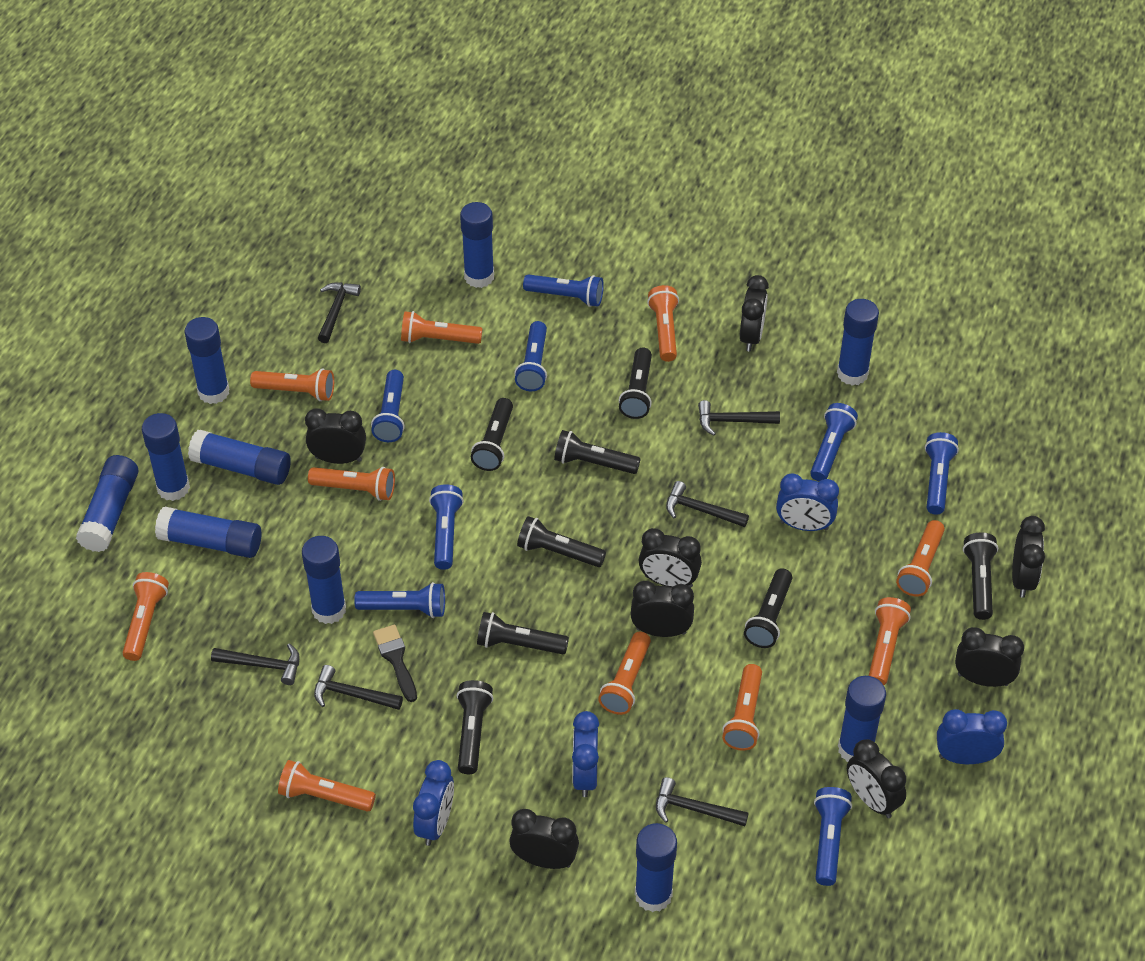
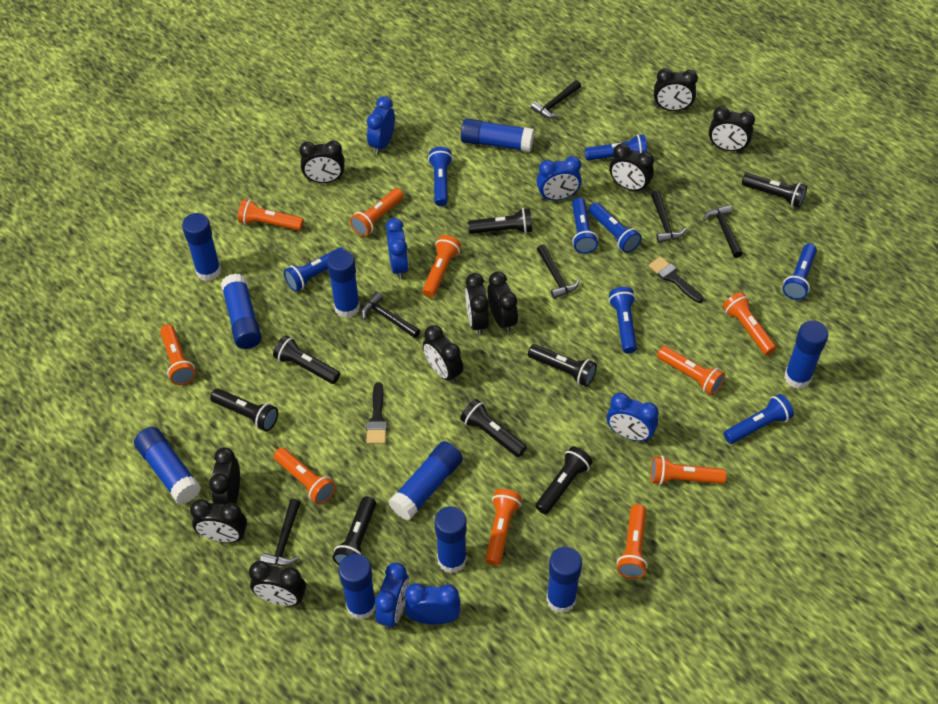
black brush: 1 -> 2
black clock: 8 -> 10
blue clock: 4 -> 6

